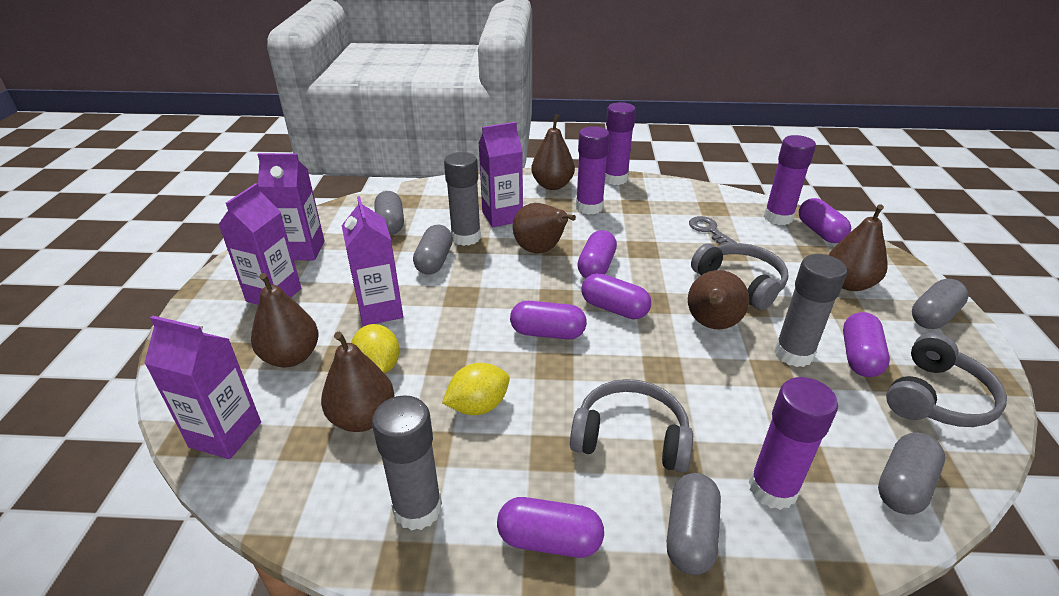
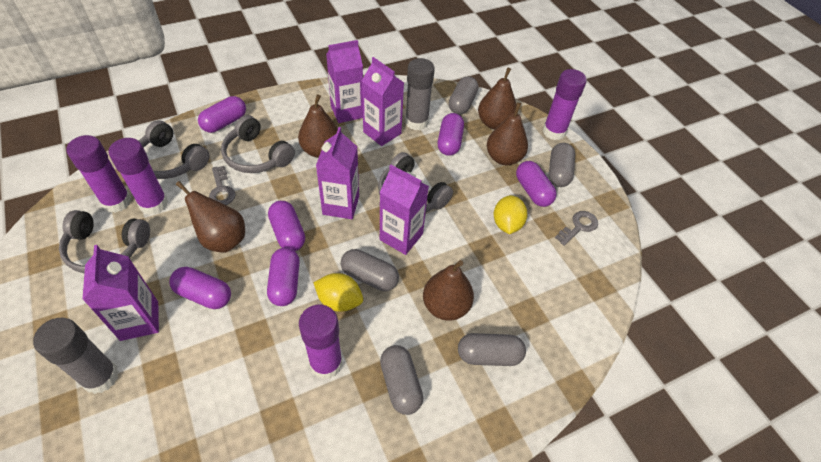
brown pear: 6 -> 5
grey glue stick: 3 -> 2
grey headphones: 3 -> 4
grey key: 1 -> 2

